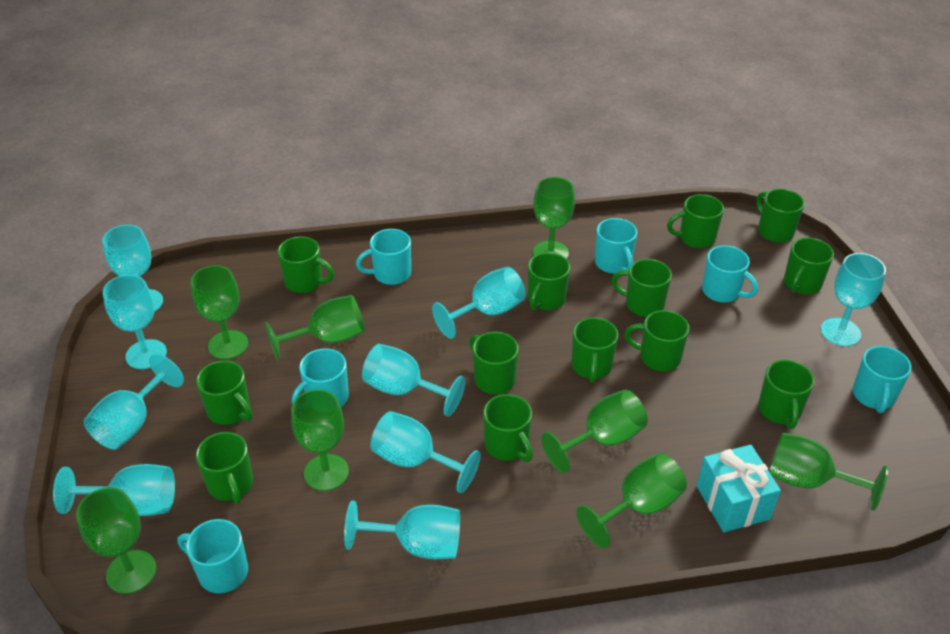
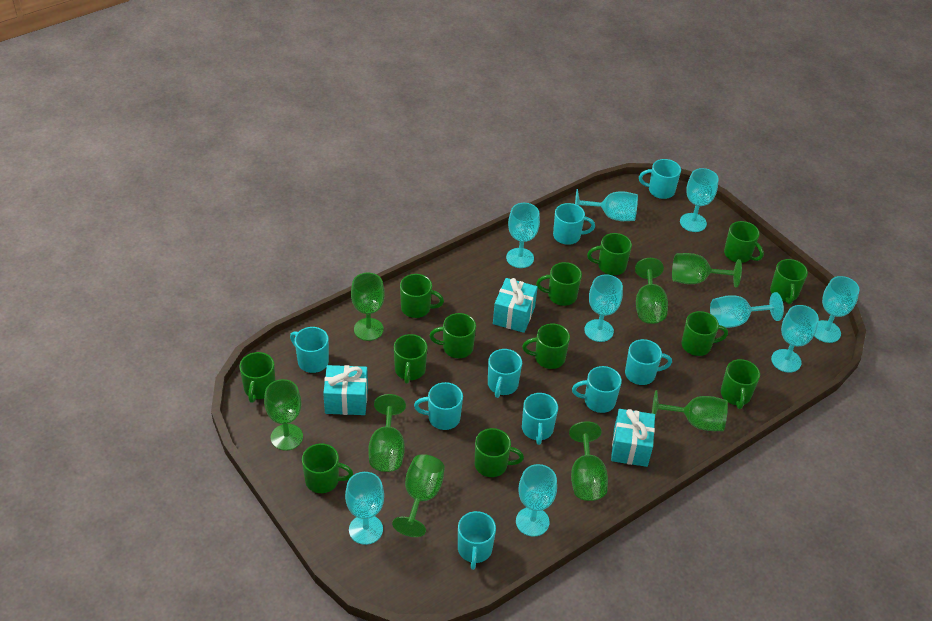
turquoise gift: 1 -> 3
turquoise mug: 6 -> 9

